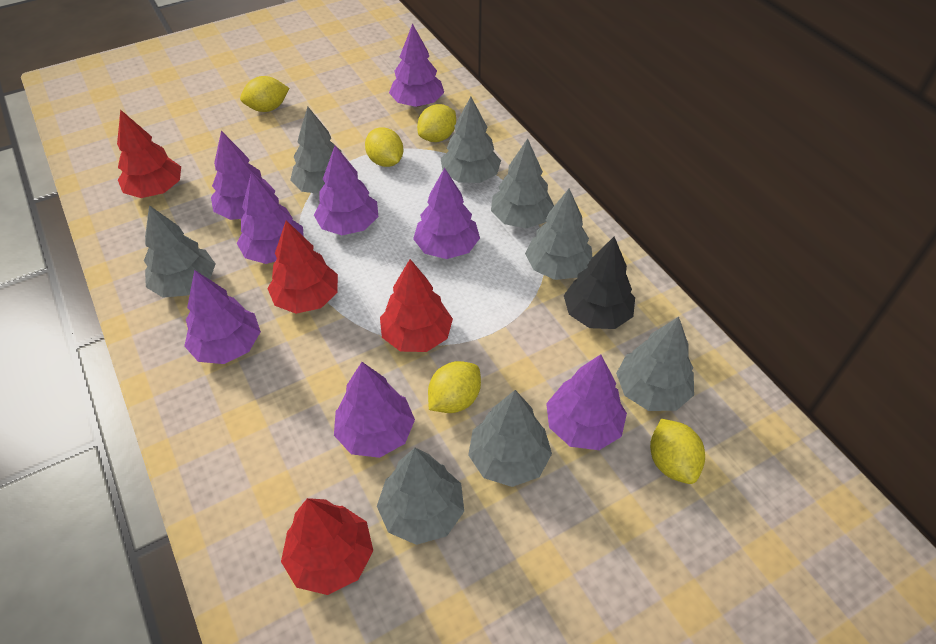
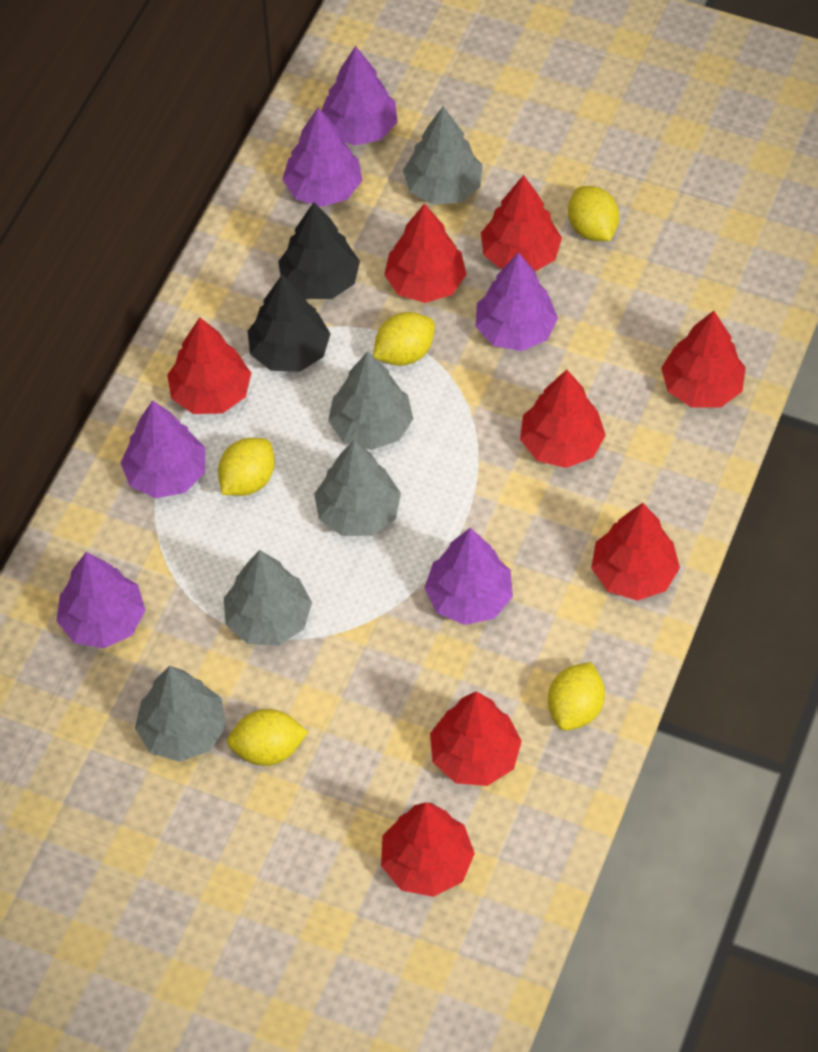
black tree: 1 -> 2
grey tree: 8 -> 5
purple tree: 8 -> 6
red tree: 4 -> 8

